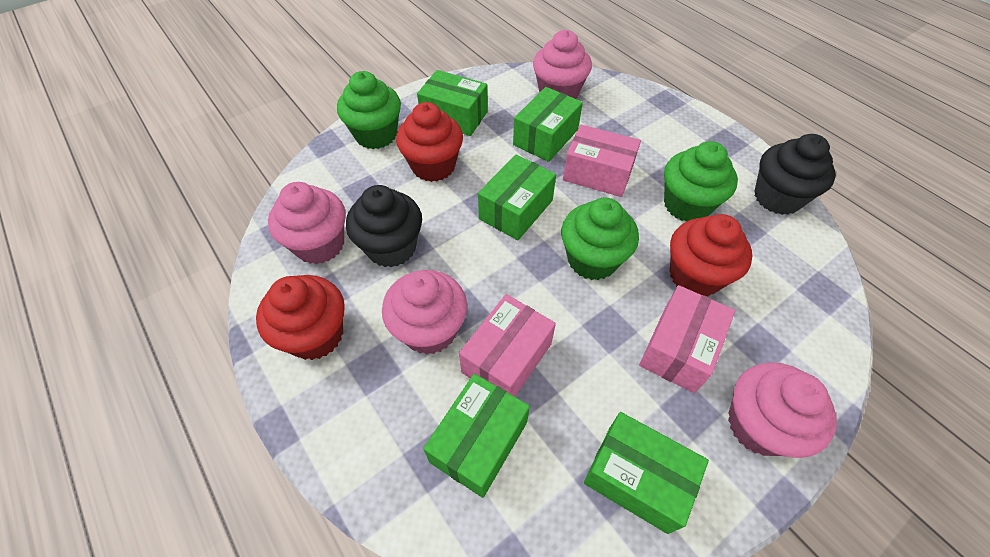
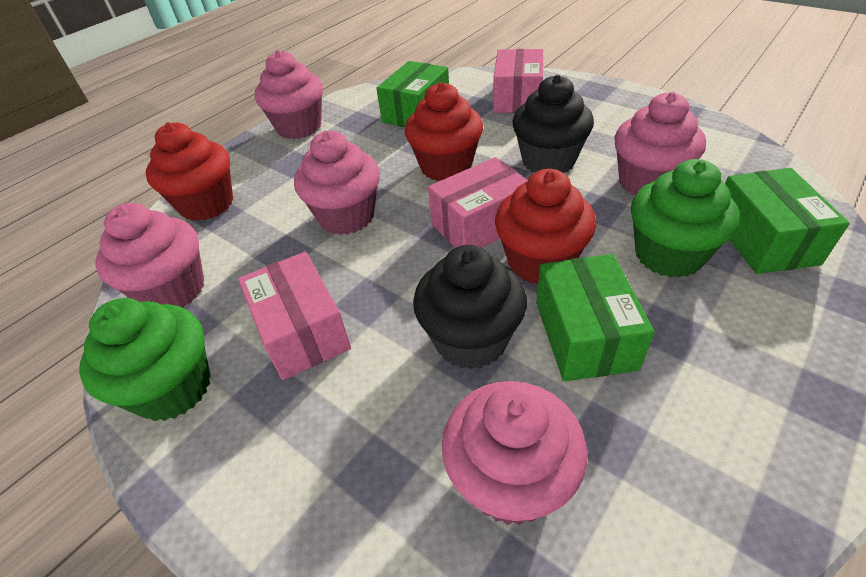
green box: 5 -> 3
green cupcake: 3 -> 2
pink cupcake: 4 -> 5

